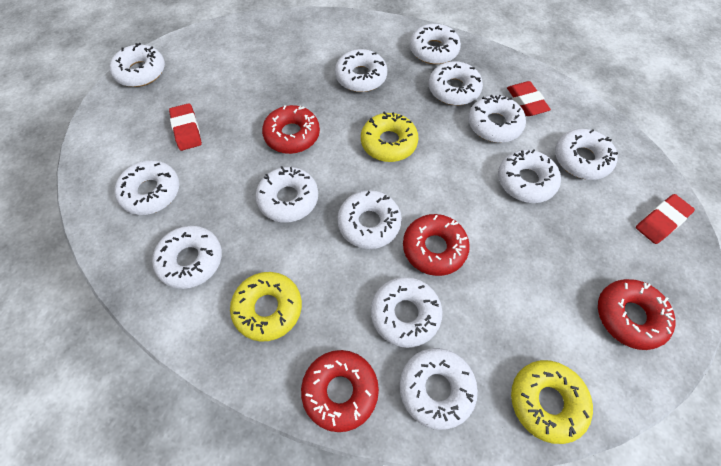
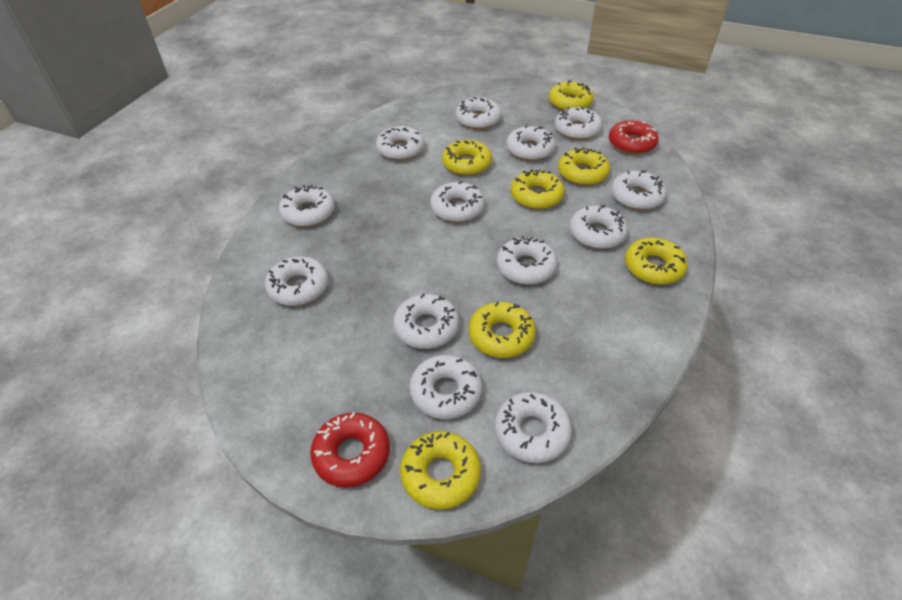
red donut: 4 -> 2
red eraser: 3 -> 0
yellow donut: 3 -> 7

